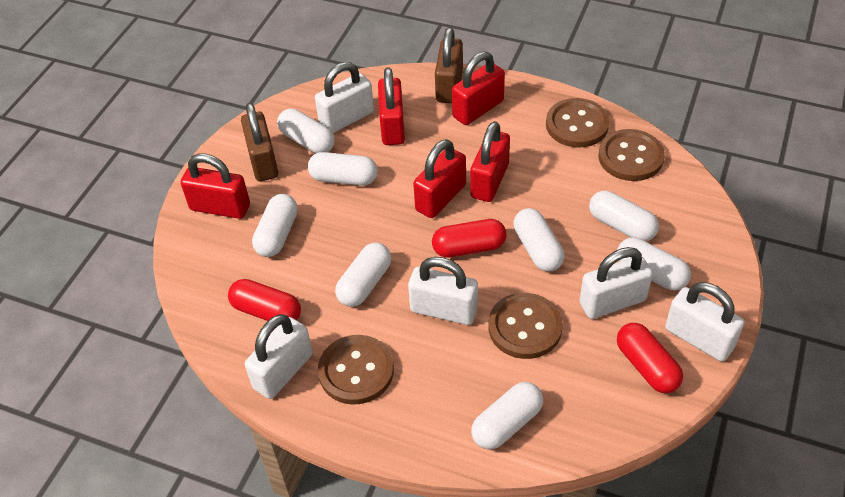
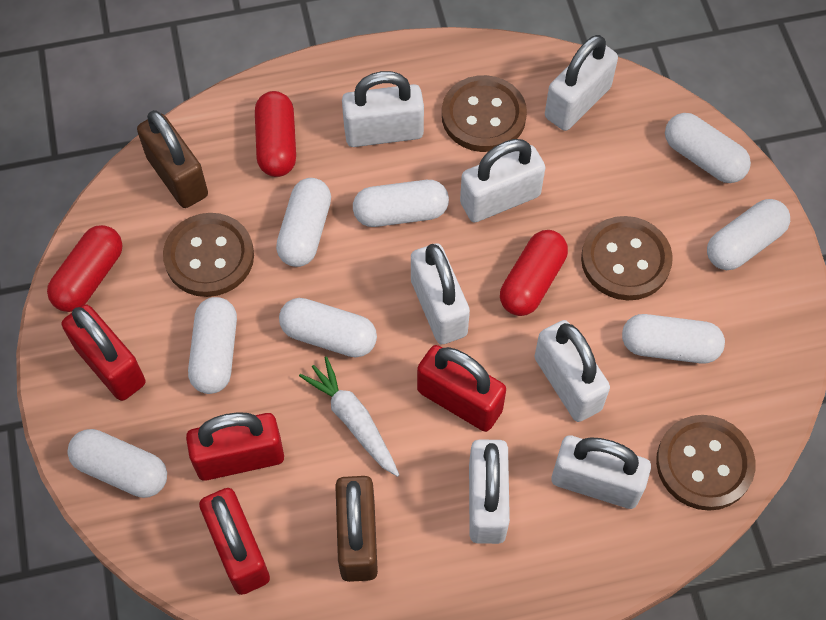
red padlock: 5 -> 4
white carrot: 0 -> 1
white padlock: 5 -> 7

